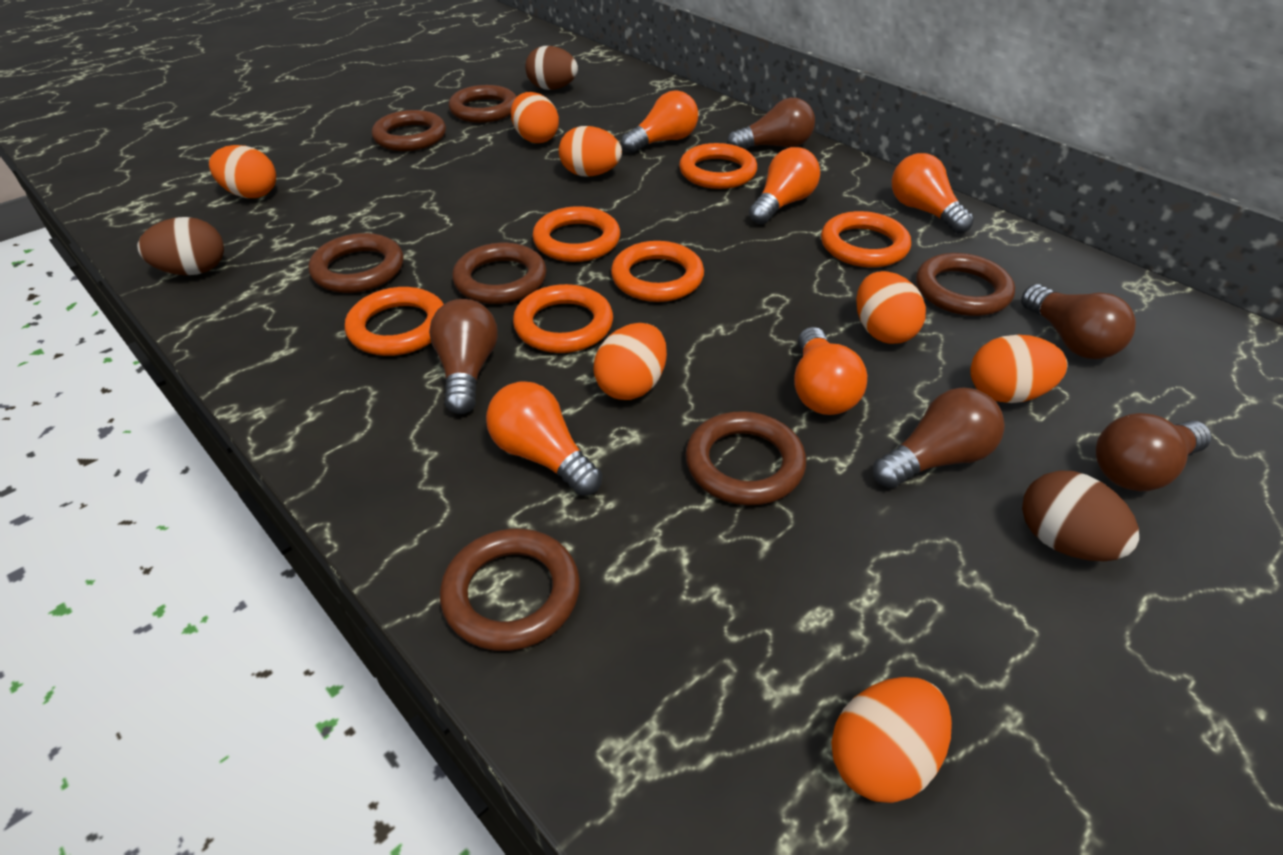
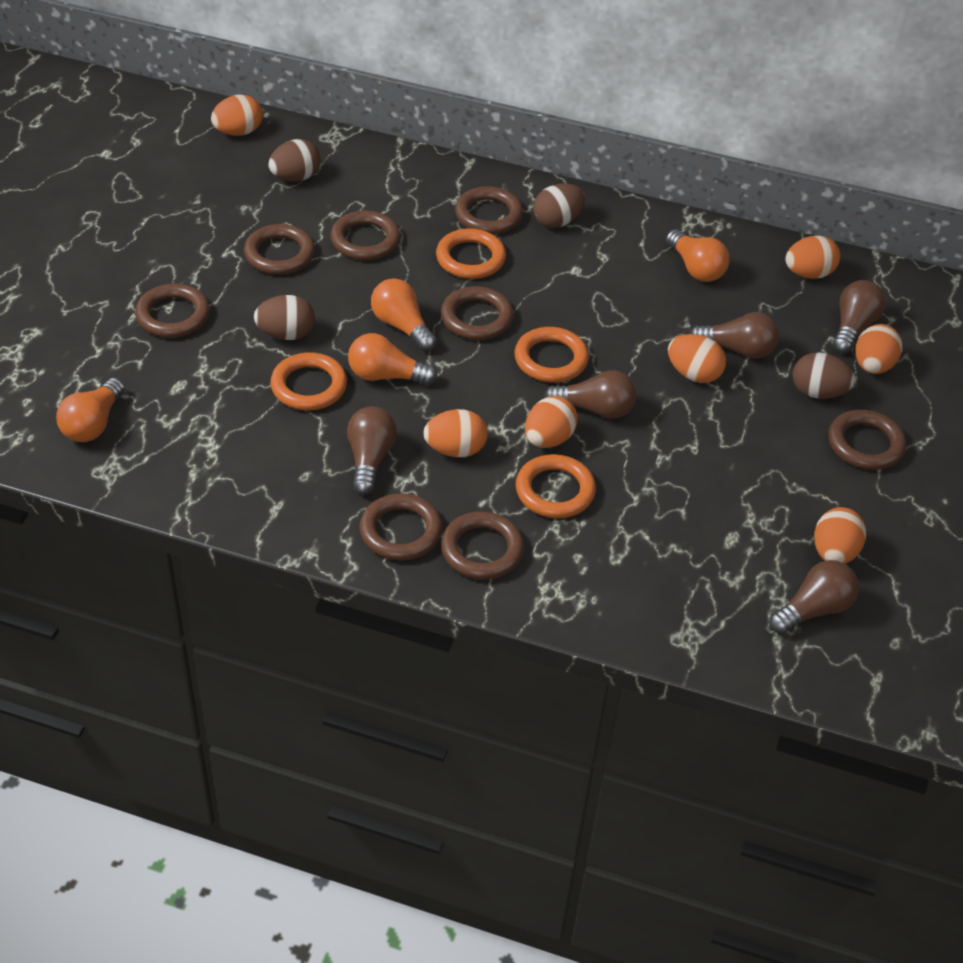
brown egg: 3 -> 4
brown ring: 7 -> 8
orange light bulb: 5 -> 4
orange ring: 6 -> 4

